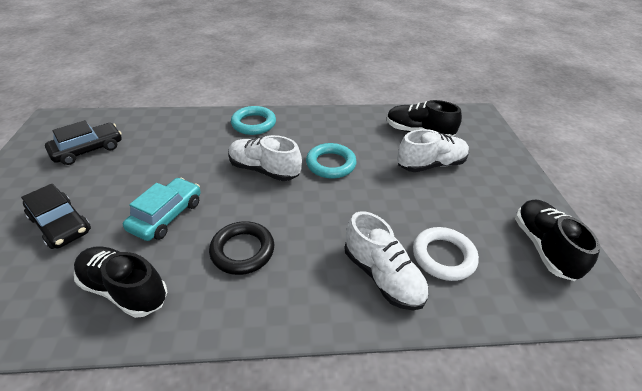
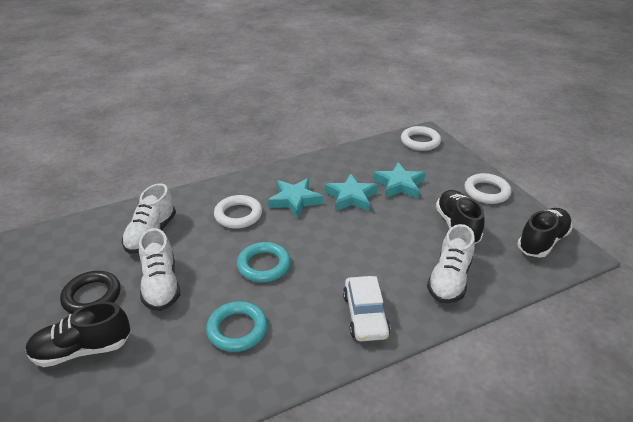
black car: 2 -> 0
turquoise car: 1 -> 0
turquoise star: 0 -> 3
white car: 0 -> 1
white ring: 1 -> 3

